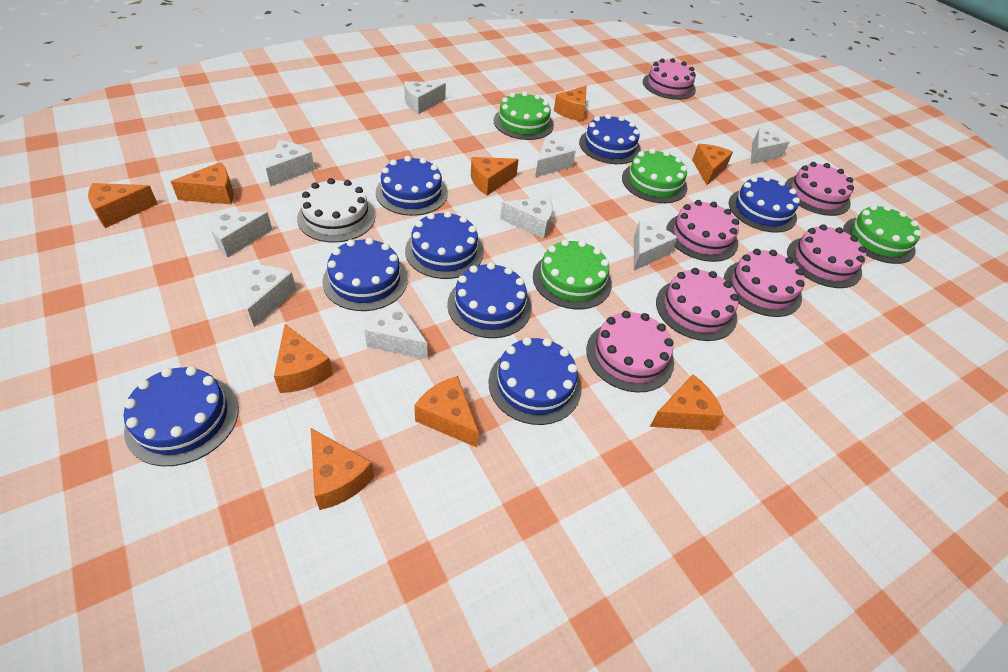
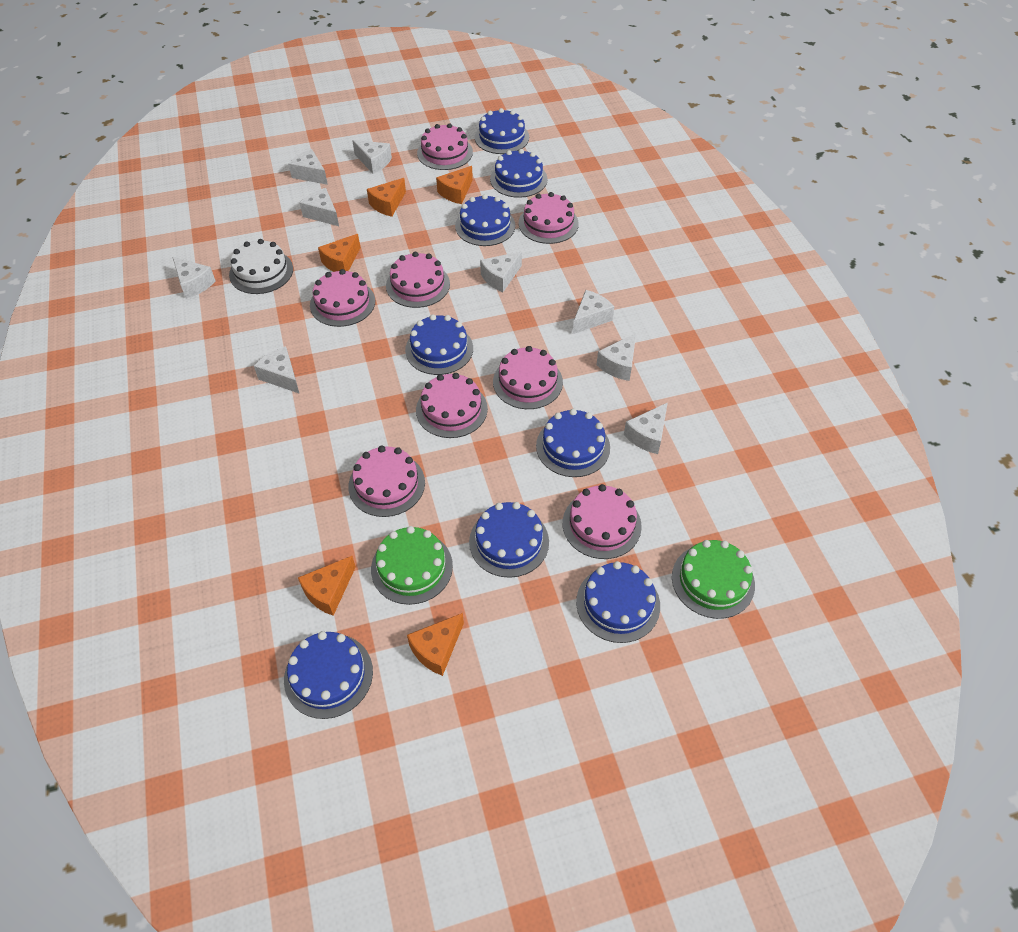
green cake: 4 -> 2
orange cheese: 9 -> 5
pink cake: 7 -> 8

